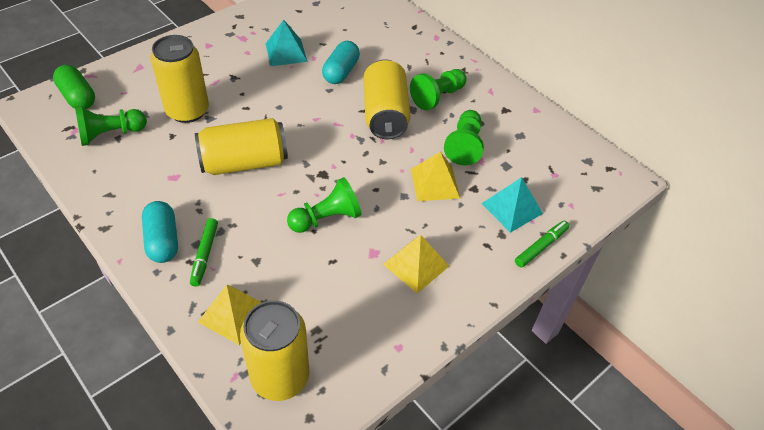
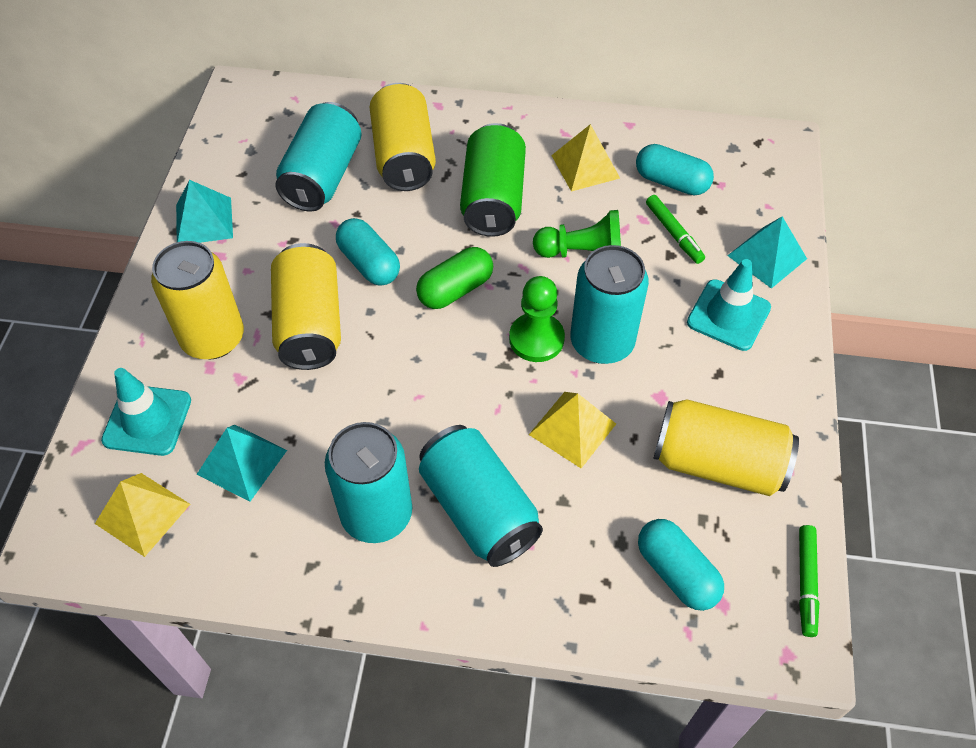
green can: 0 -> 1
green pawn: 4 -> 2
turquoise can: 0 -> 4
turquoise capsule: 2 -> 3
turquoise pyramid: 2 -> 3
turquoise traffic cone: 0 -> 2

